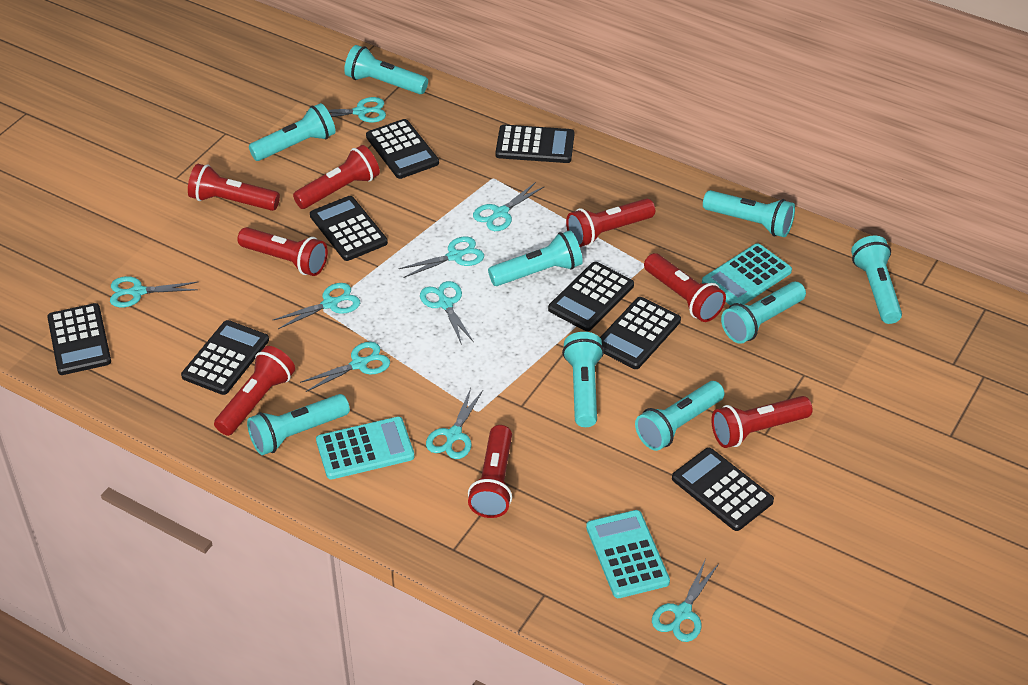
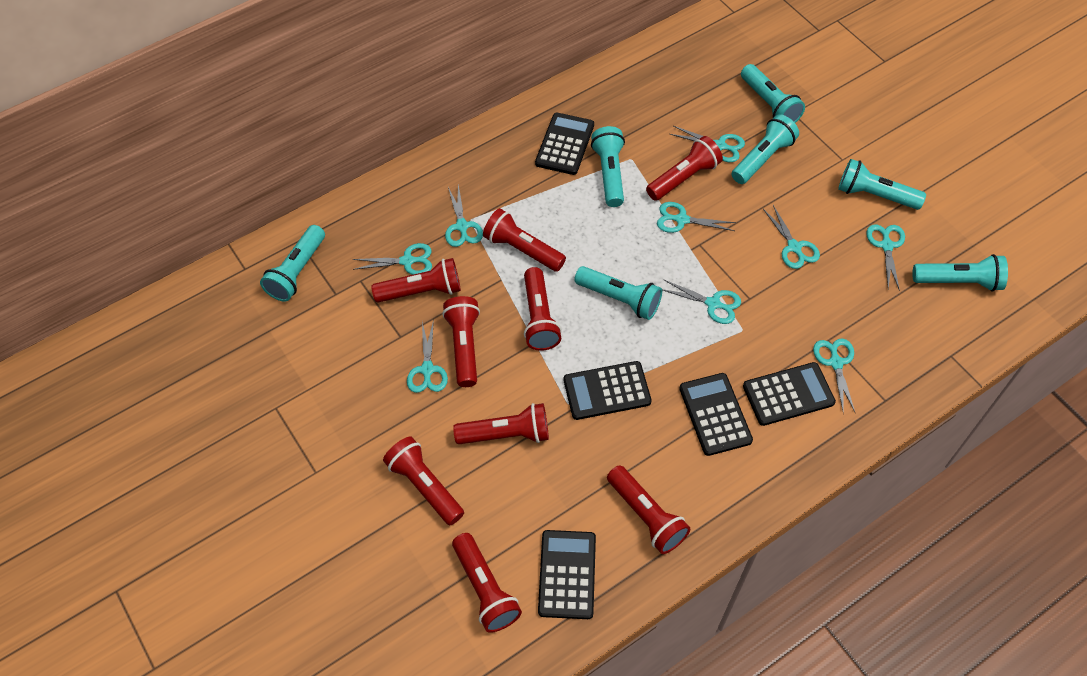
black calculator: 8 -> 5
red flashlight: 8 -> 9
turquoise calculator: 3 -> 0
turquoise flashlight: 9 -> 7

